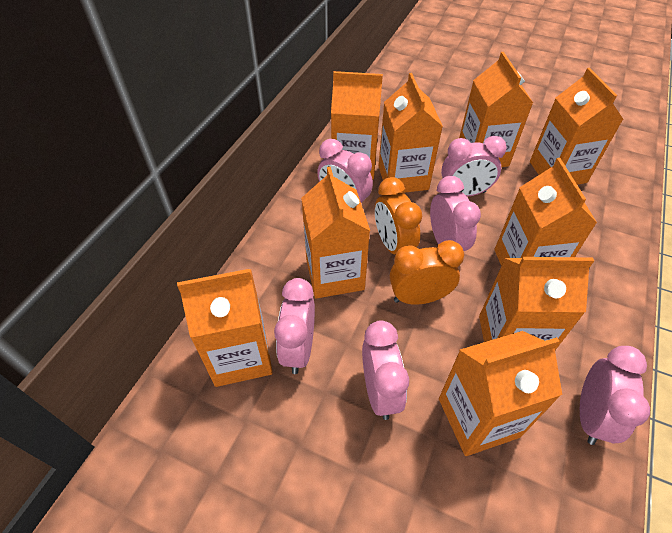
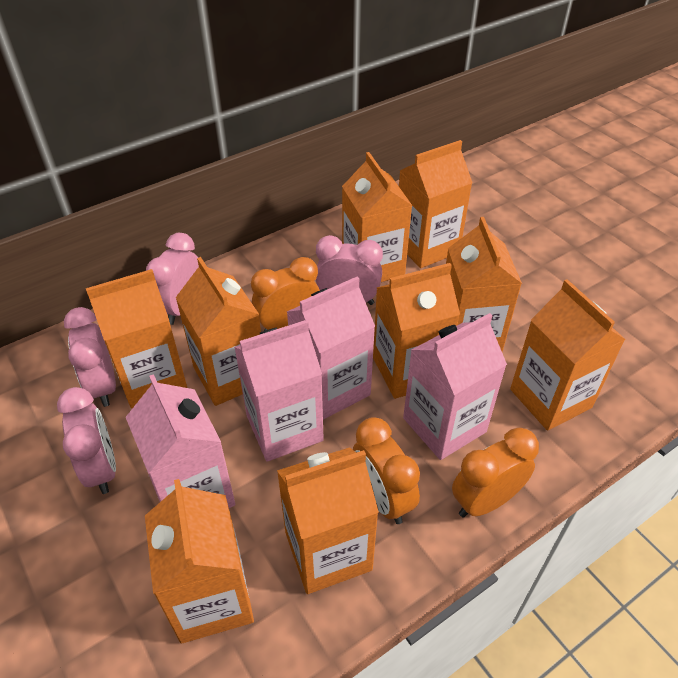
orange clock: 2 -> 3
pink carton: 0 -> 4
pink clock: 6 -> 4

